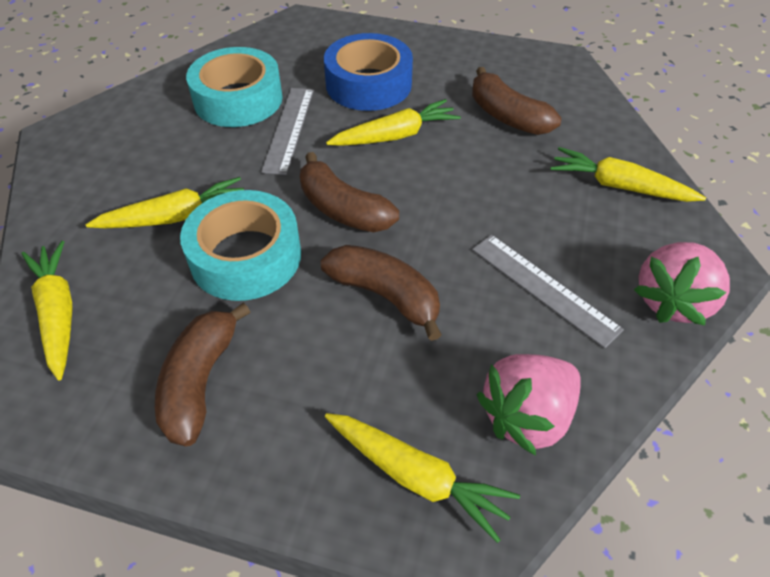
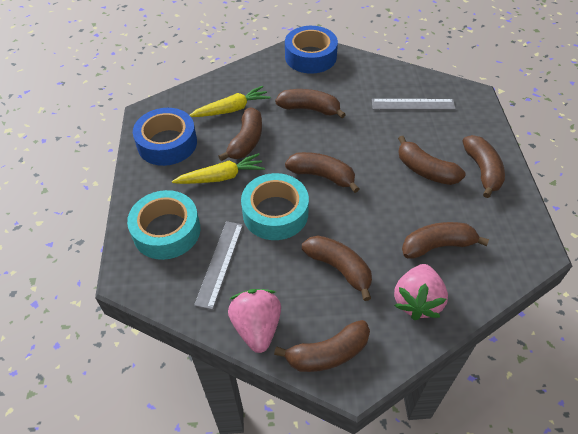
blue tape: 1 -> 2
brown banana: 4 -> 8
yellow carrot: 5 -> 2

